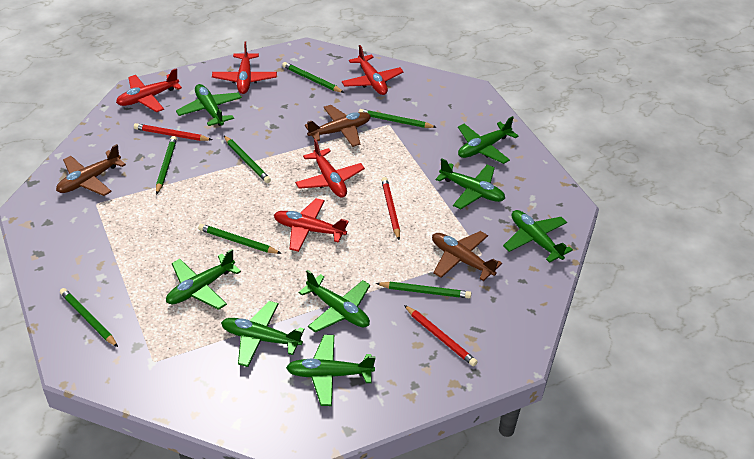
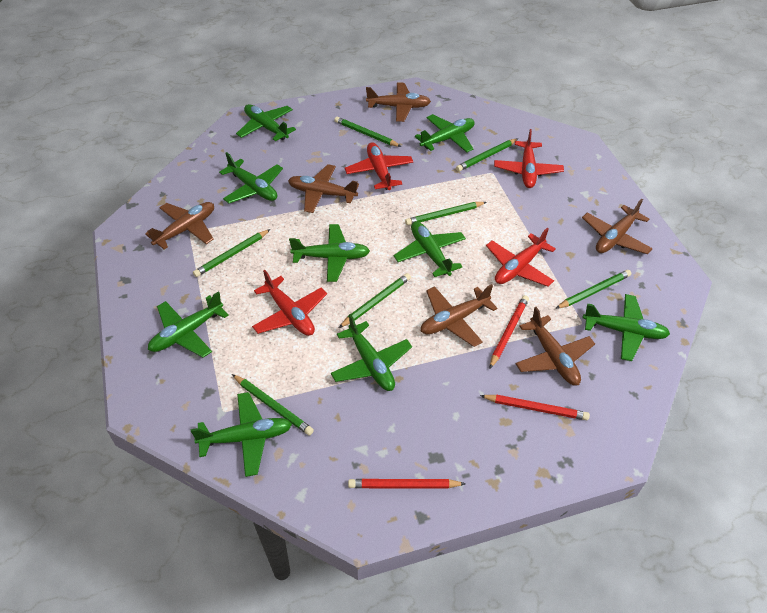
brown plane: 3 -> 6
green plane: 8 -> 9
red plane: 5 -> 4

